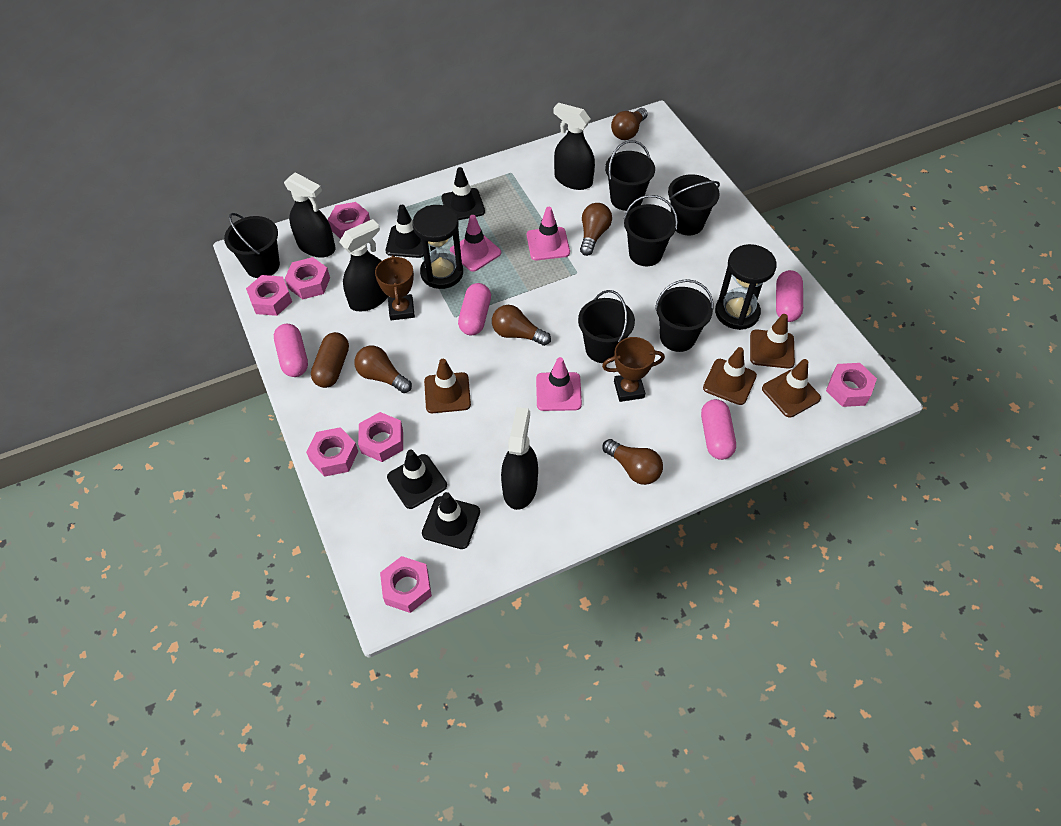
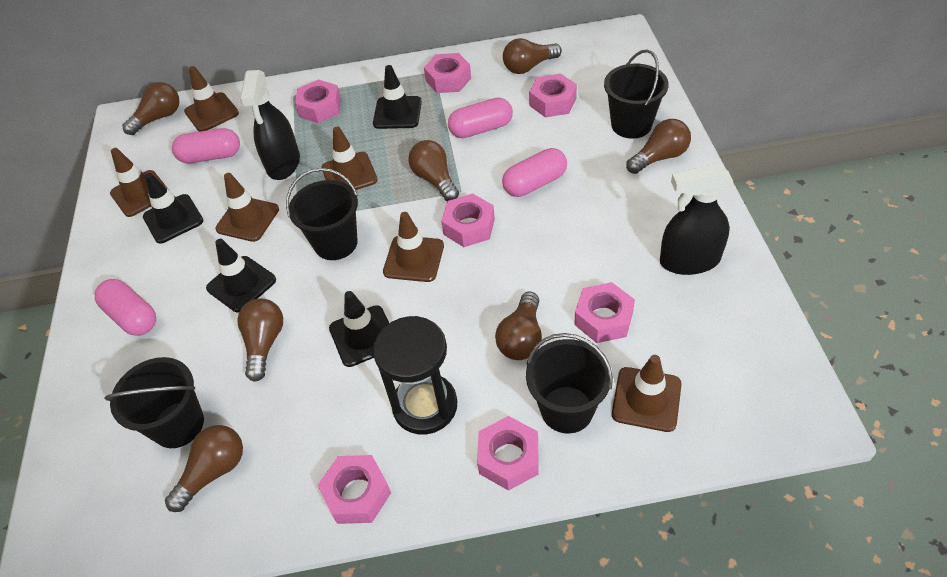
black bucket: 6 -> 4
black hourglass: 2 -> 1
black spray bottle: 4 -> 2
brown capsule: 1 -> 0
brown light bulb: 5 -> 7
brown traffic cone: 4 -> 6
brown trophy: 2 -> 0
pink traffic cone: 3 -> 0

